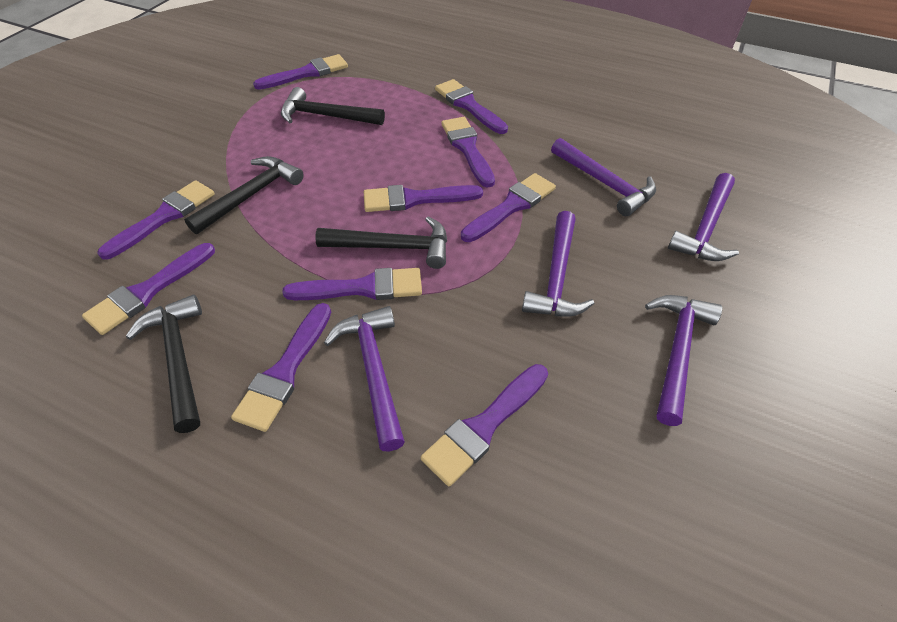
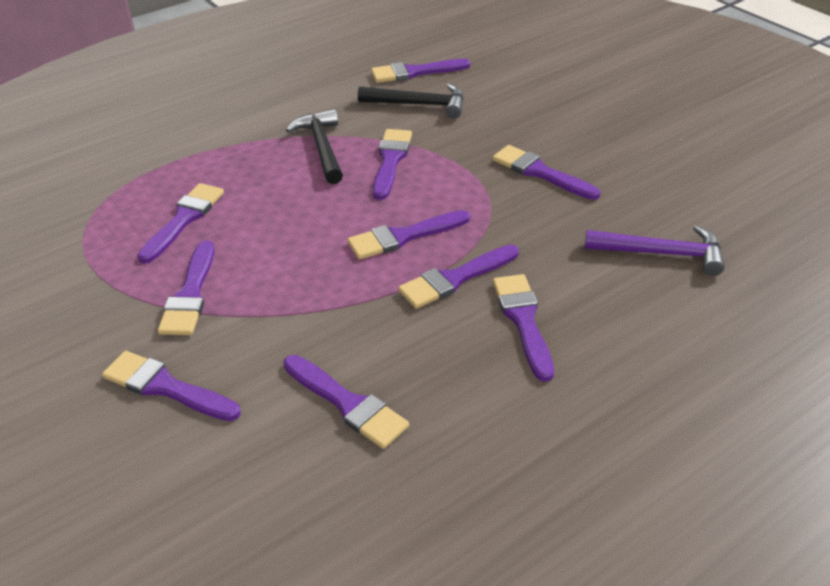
black hammer: 4 -> 2
purple hammer: 5 -> 1

